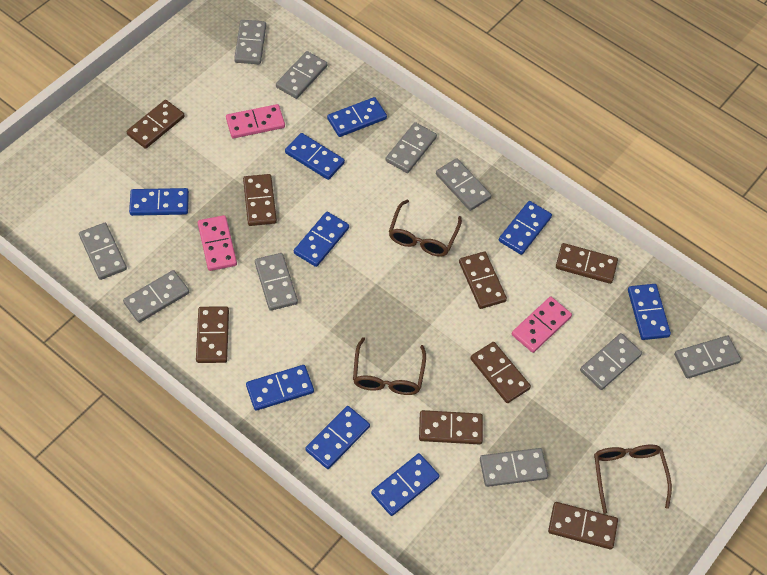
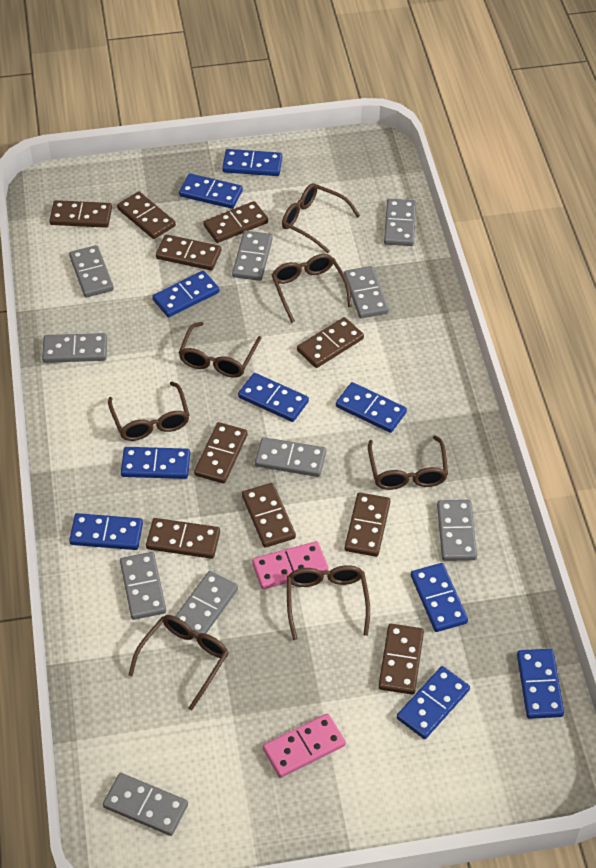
blue domino: 9 -> 10
brown domino: 8 -> 10
brown glasses: 3 -> 7
pink domino: 3 -> 2

